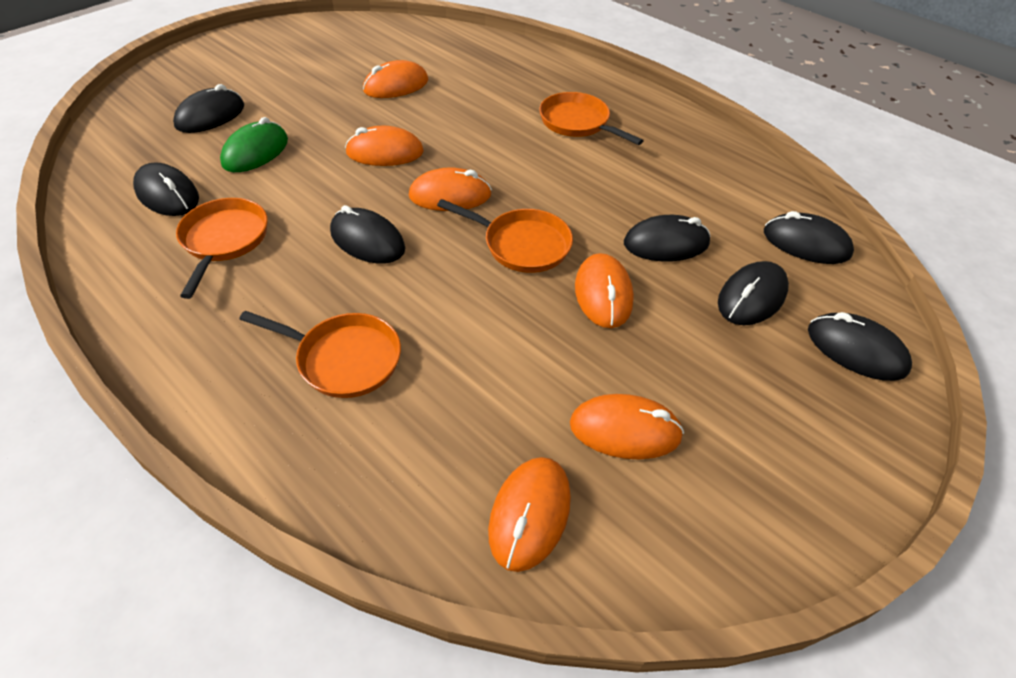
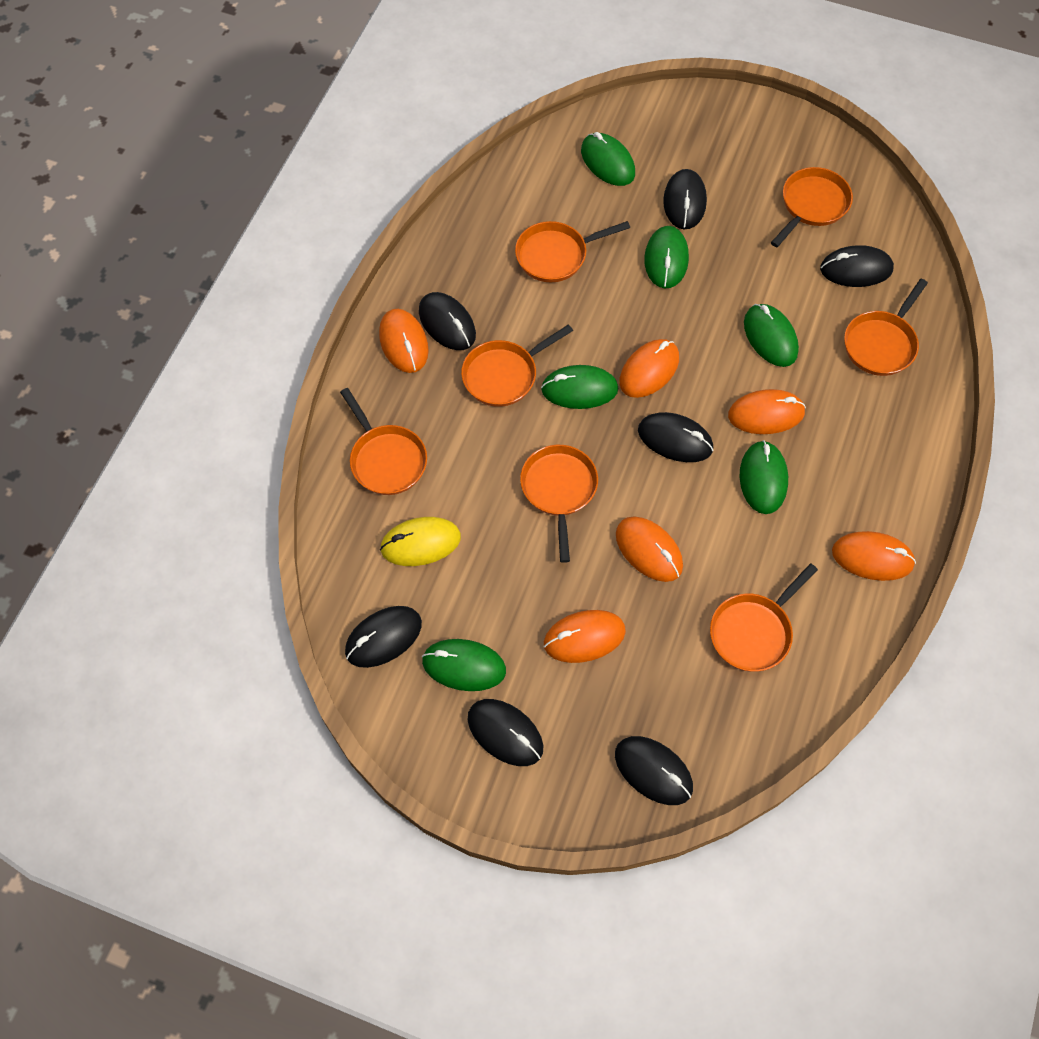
green mouse: 1 -> 6
orange pan: 4 -> 7
yellow mouse: 0 -> 1

